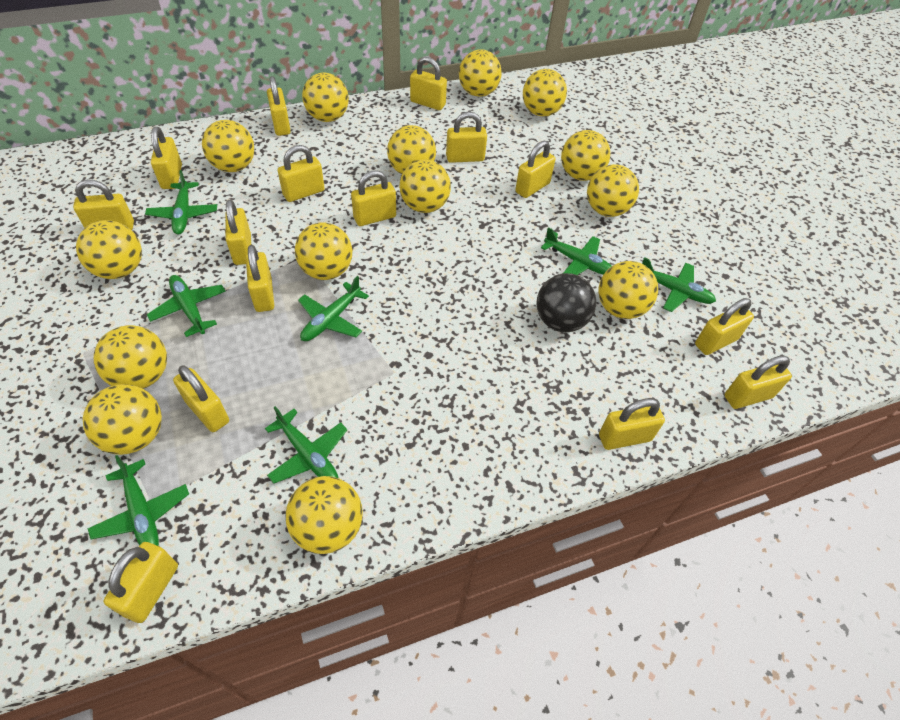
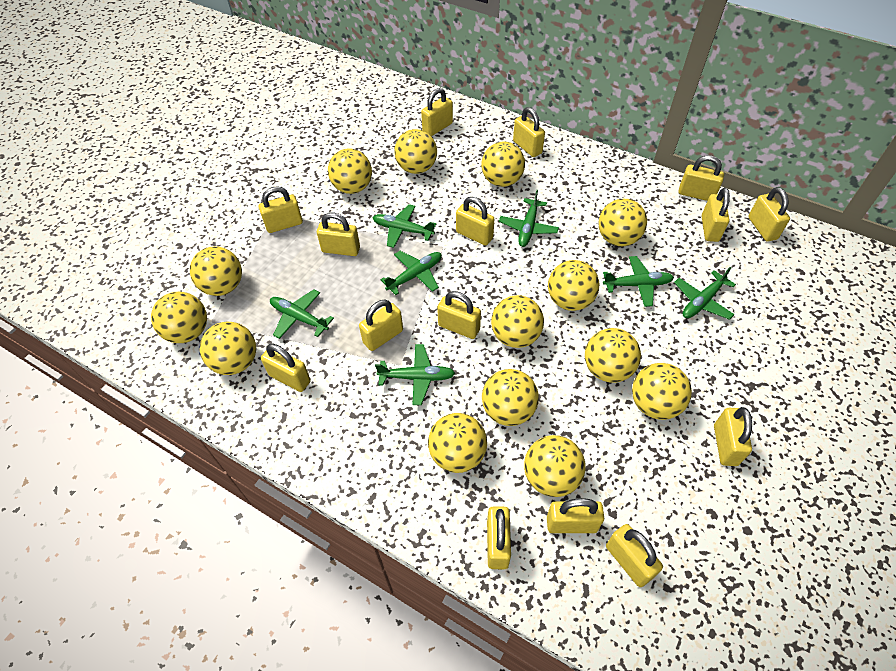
black ball: 1 -> 0

